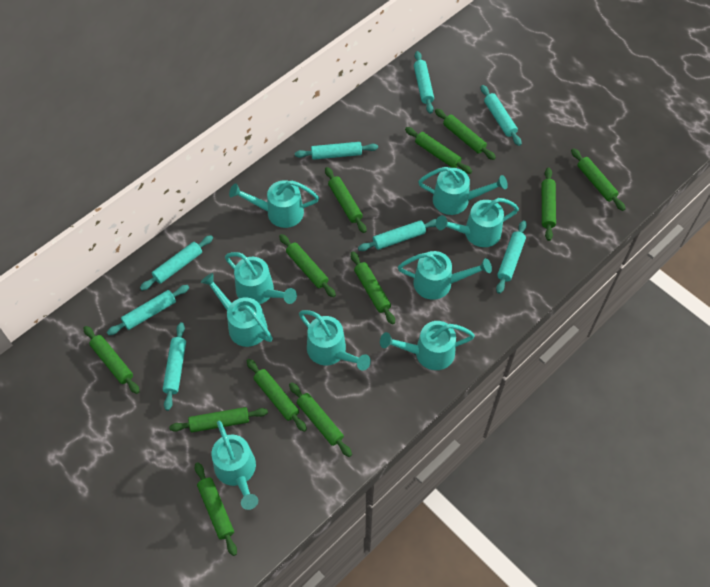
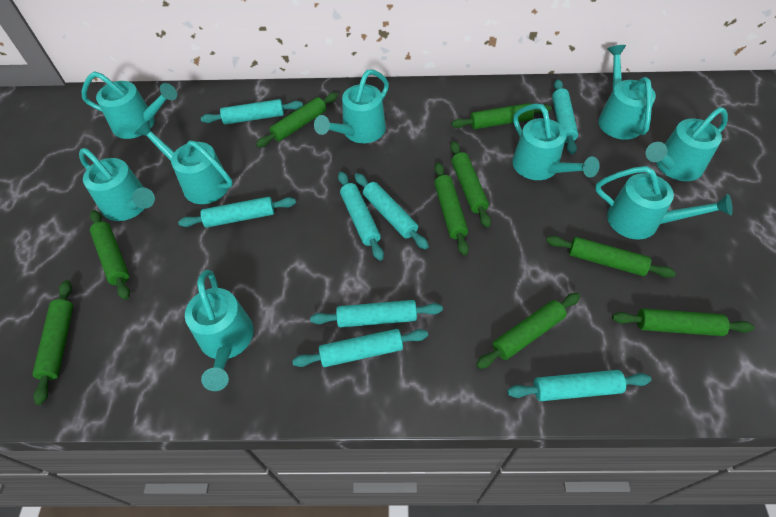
green rolling pin: 12 -> 9

